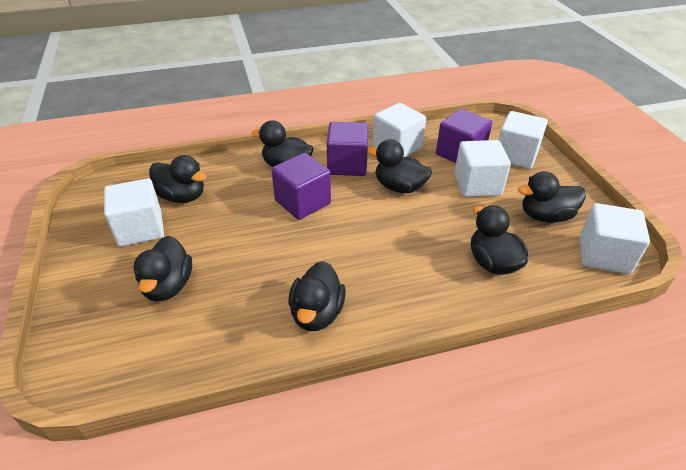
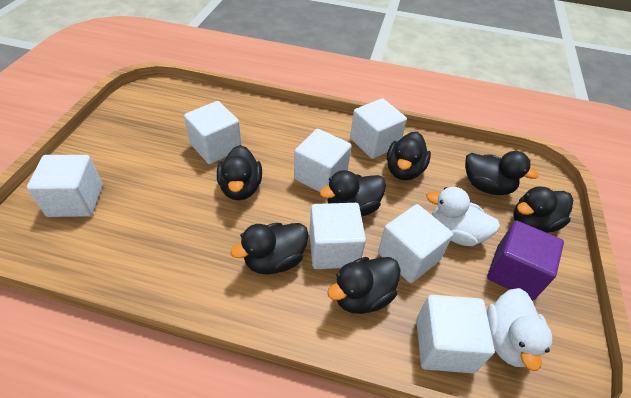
purple cube: 3 -> 1
white cube: 5 -> 7
white duck: 0 -> 2

